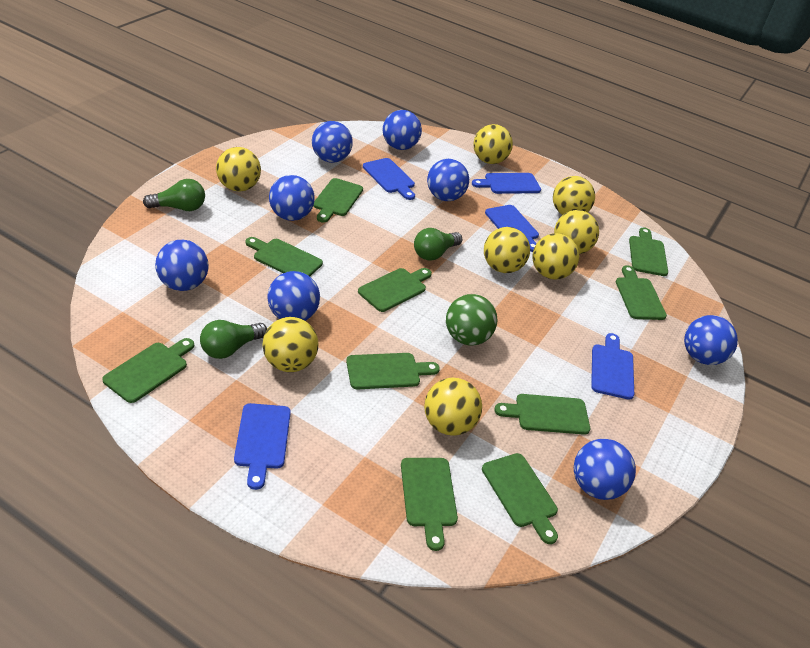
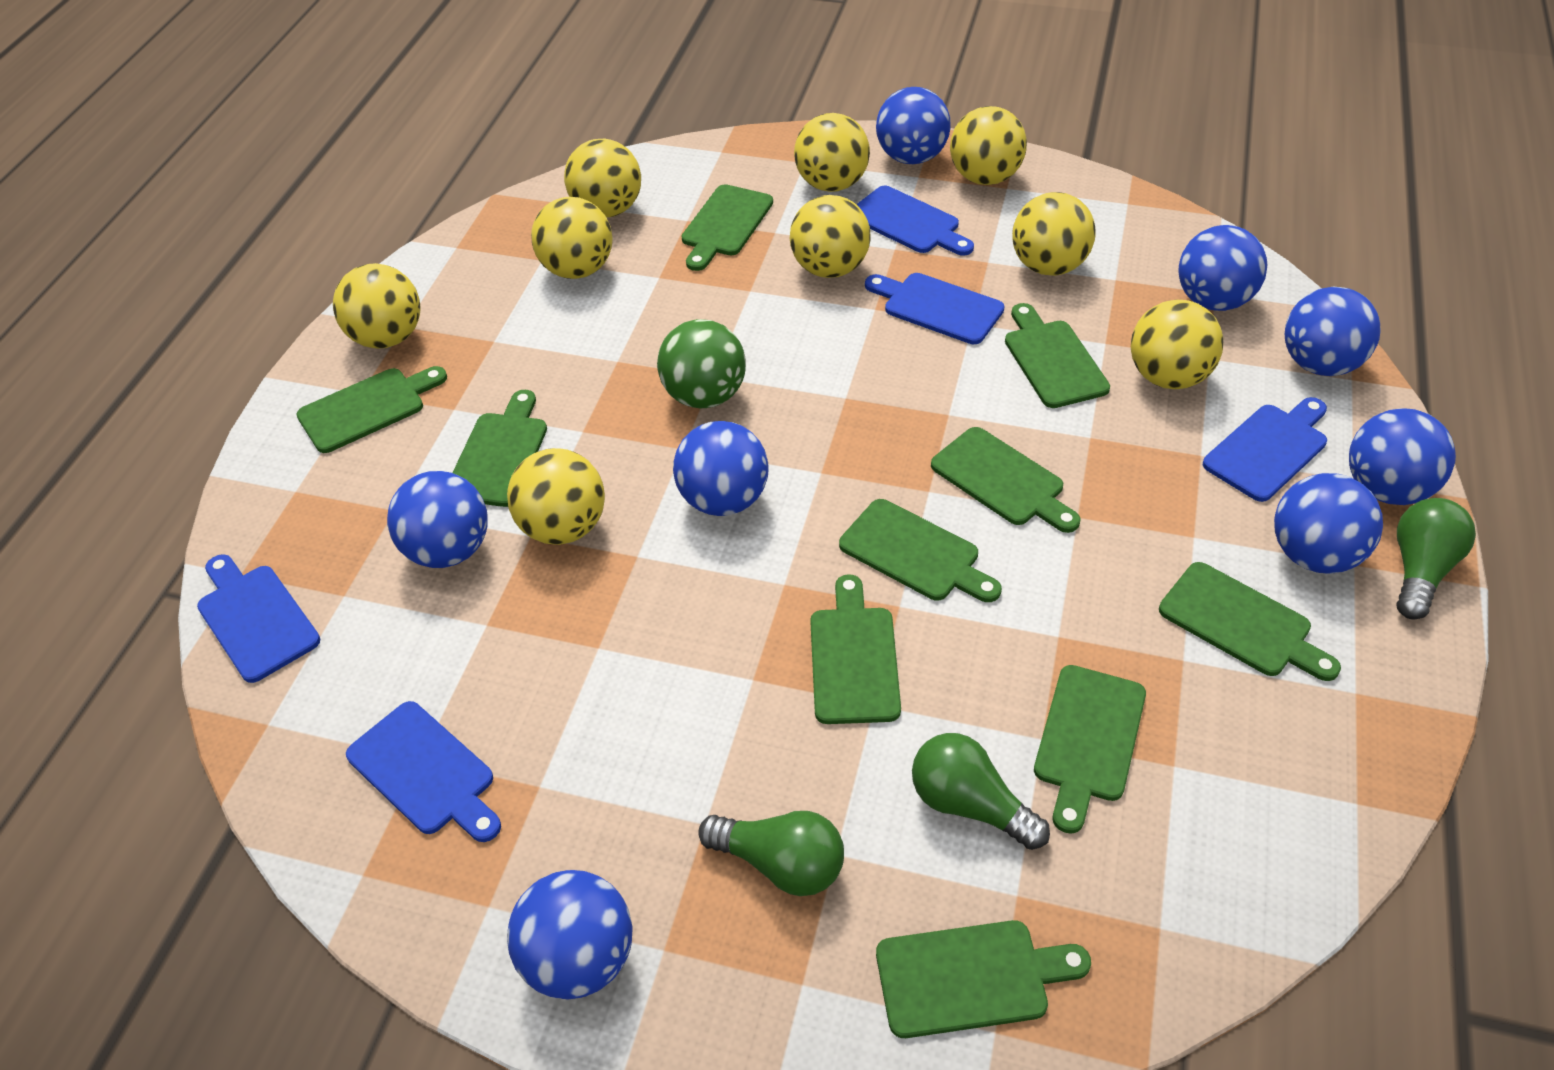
yellow ball: 8 -> 9

